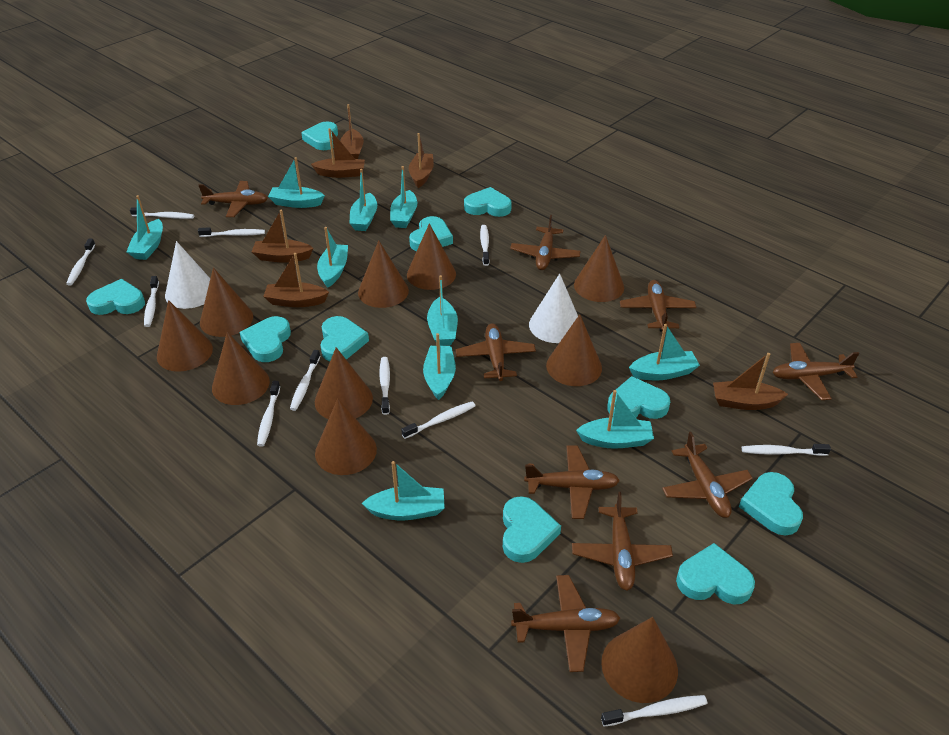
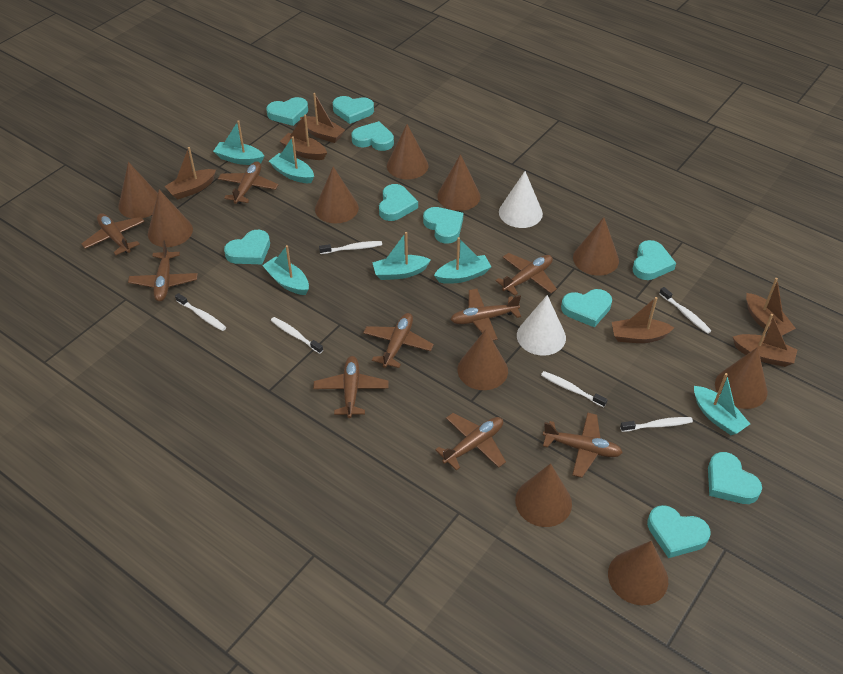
turquoise boat: 10 -> 6
white toothbrush: 11 -> 6

